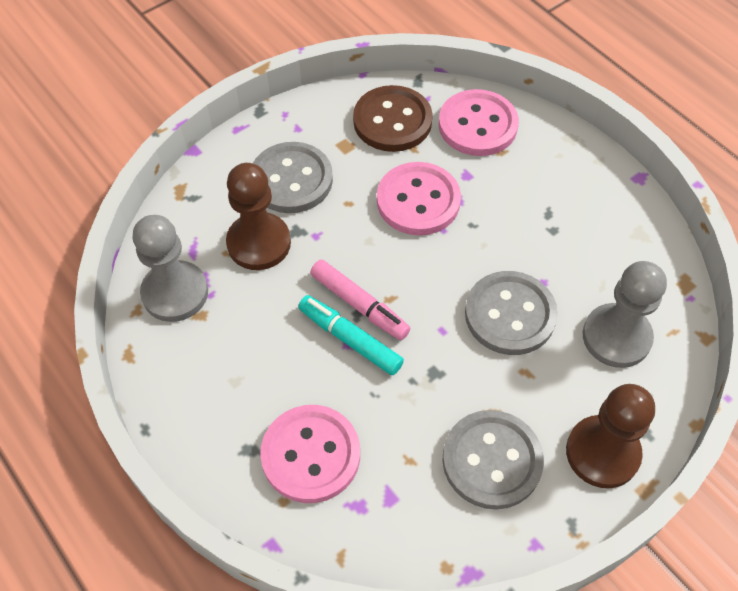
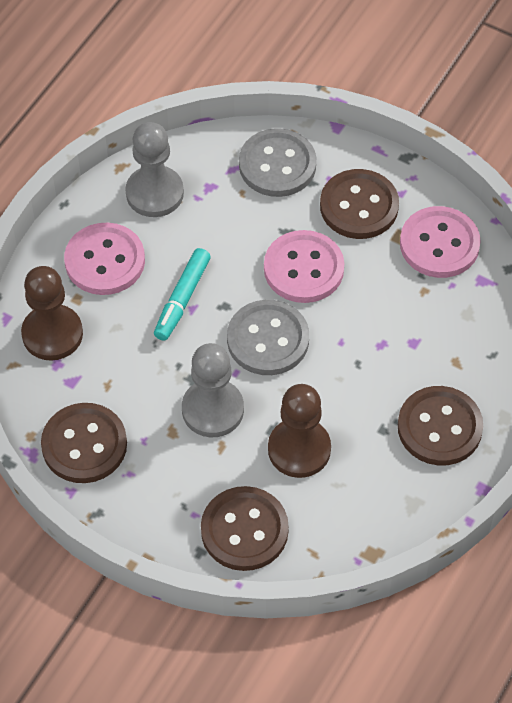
brown button: 1 -> 4
grey button: 3 -> 2
pink marker: 1 -> 0

